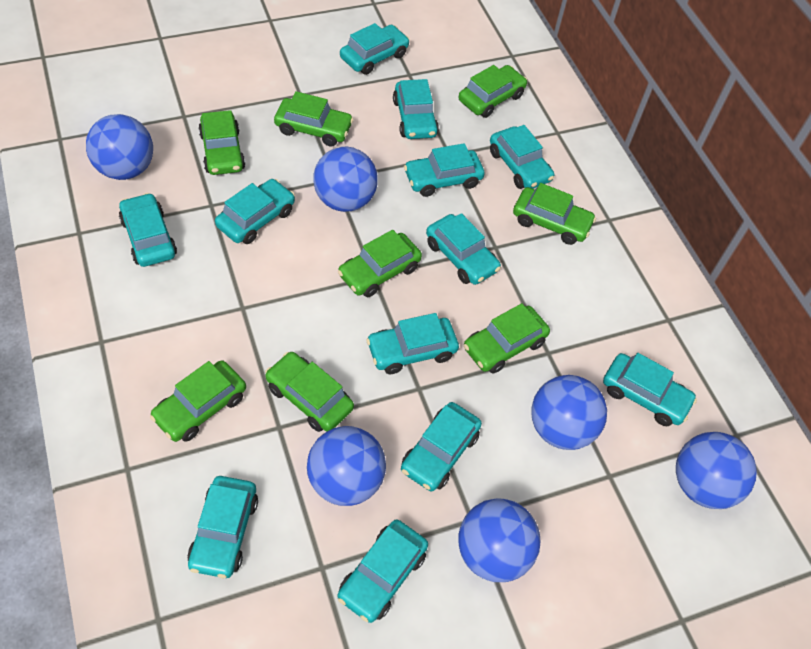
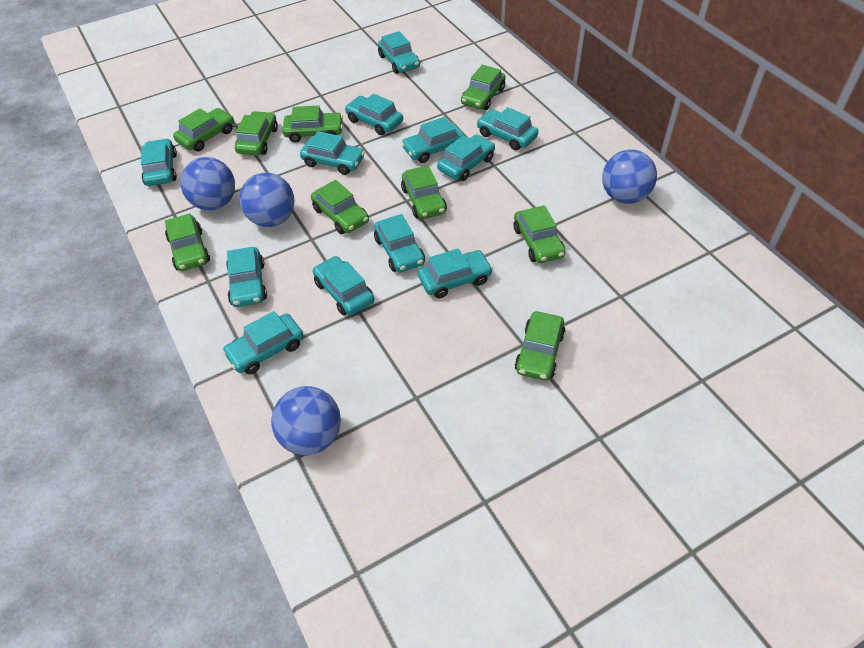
blue ball: 6 -> 4
green car: 8 -> 9

